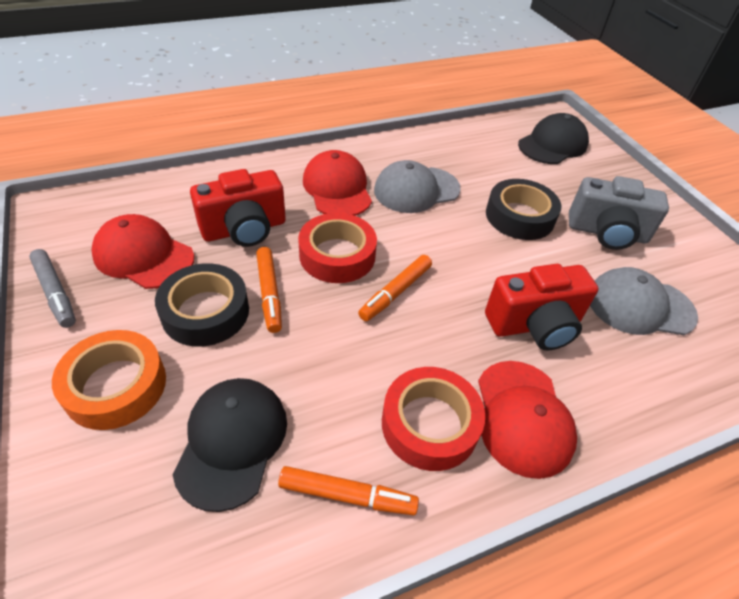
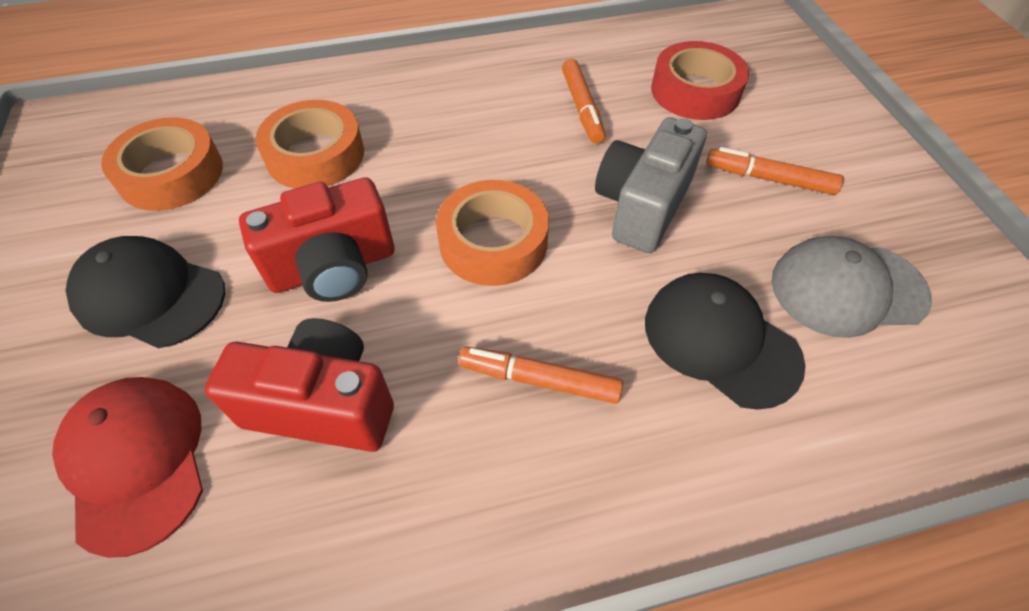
black tape: 2 -> 0
grey cap: 2 -> 1
grey marker: 1 -> 0
orange tape: 1 -> 3
red cap: 3 -> 1
red tape: 2 -> 1

